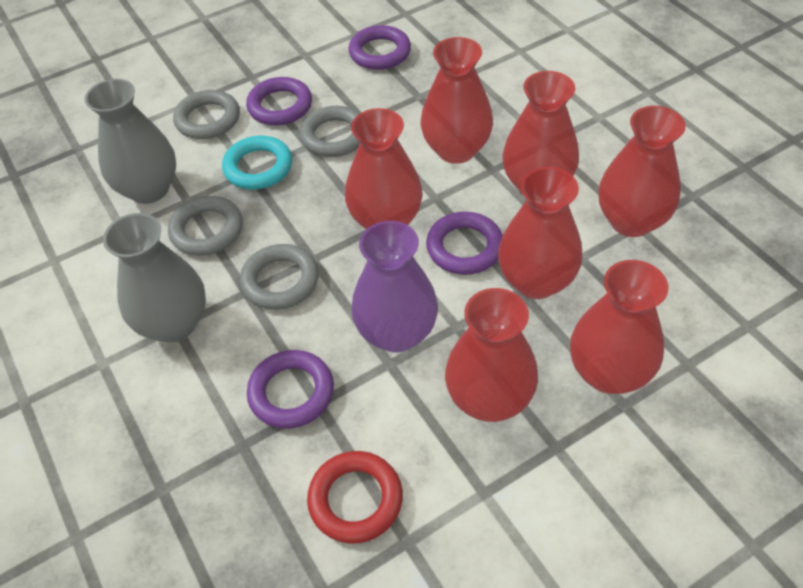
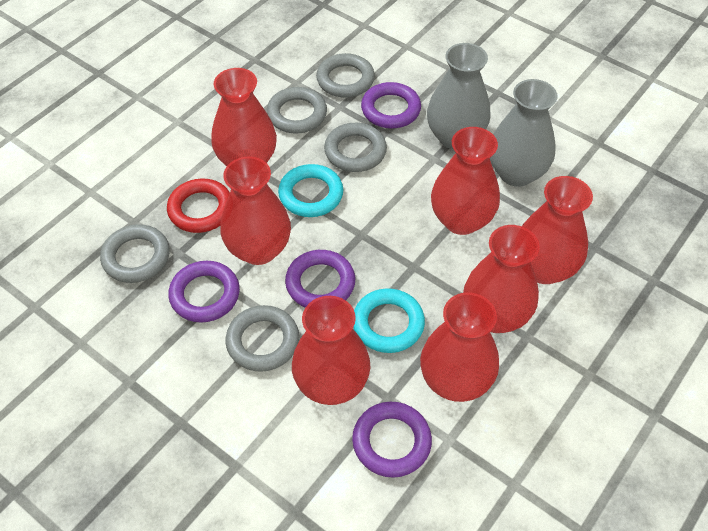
grey ring: 4 -> 5
purple vase: 1 -> 0
turquoise ring: 1 -> 2

